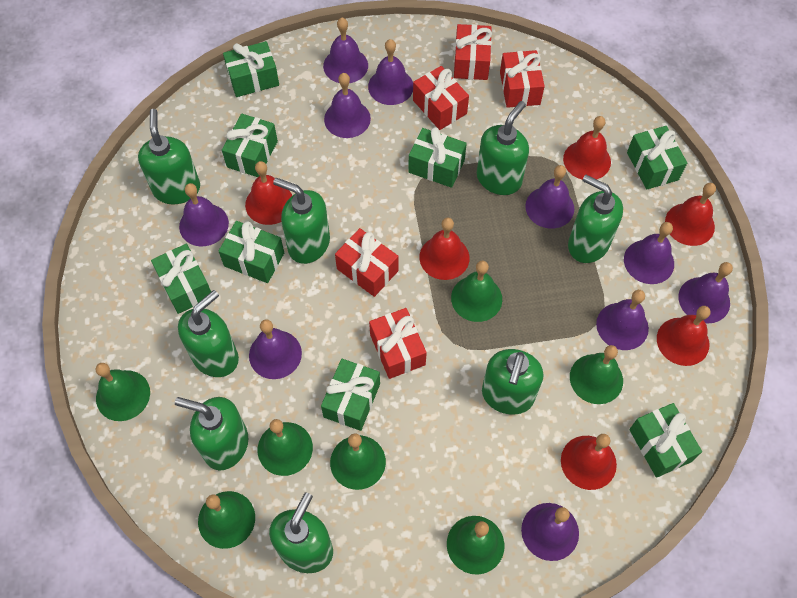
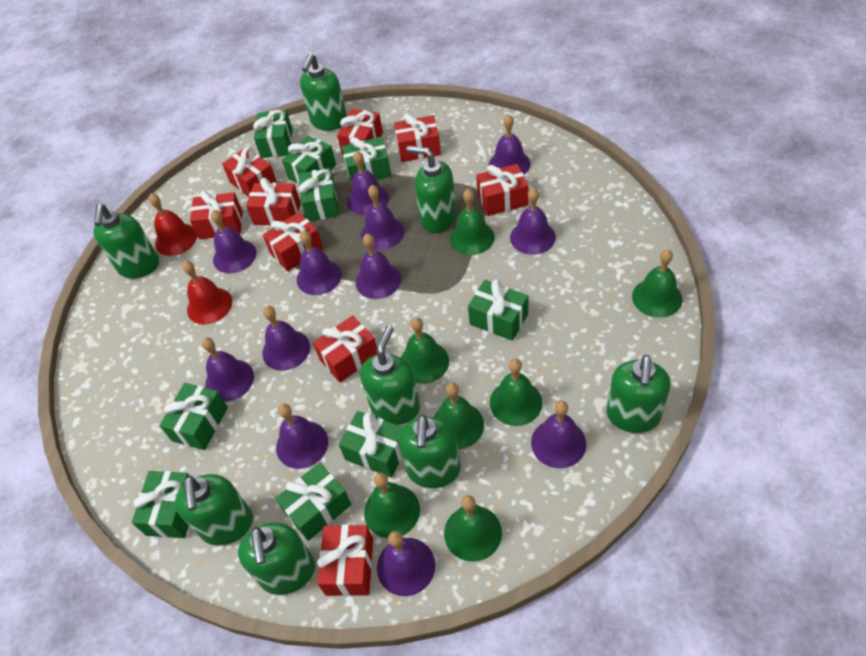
green gift: 8 -> 9
purple bell: 10 -> 12
red bell: 6 -> 2
red gift: 5 -> 9

